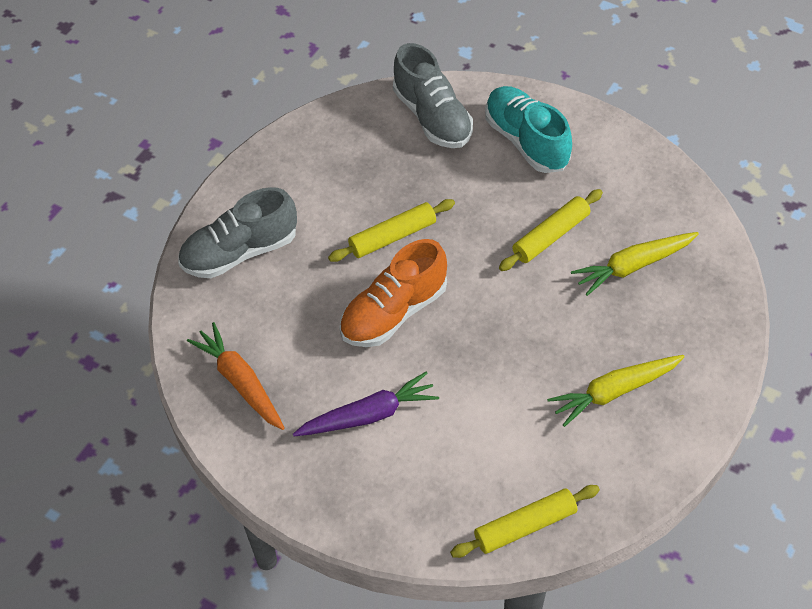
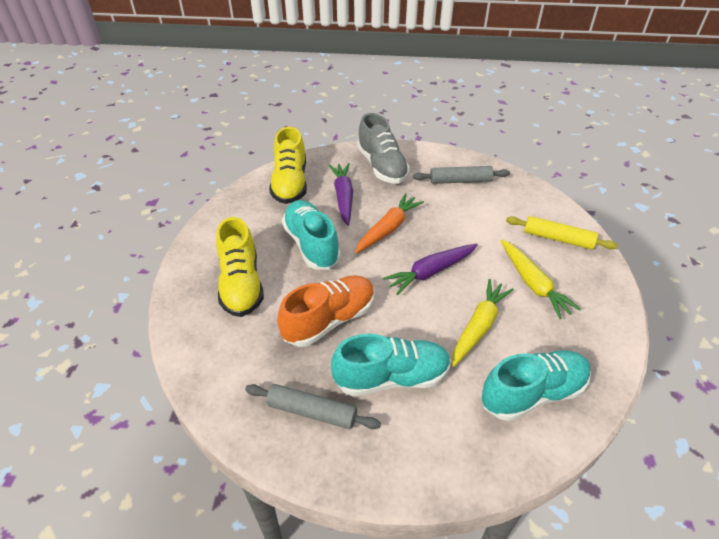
grey rolling pin: 0 -> 2
grey shoe: 2 -> 1
purple carrot: 1 -> 2
turquoise shoe: 1 -> 3
yellow rolling pin: 3 -> 1
yellow shoe: 0 -> 2

